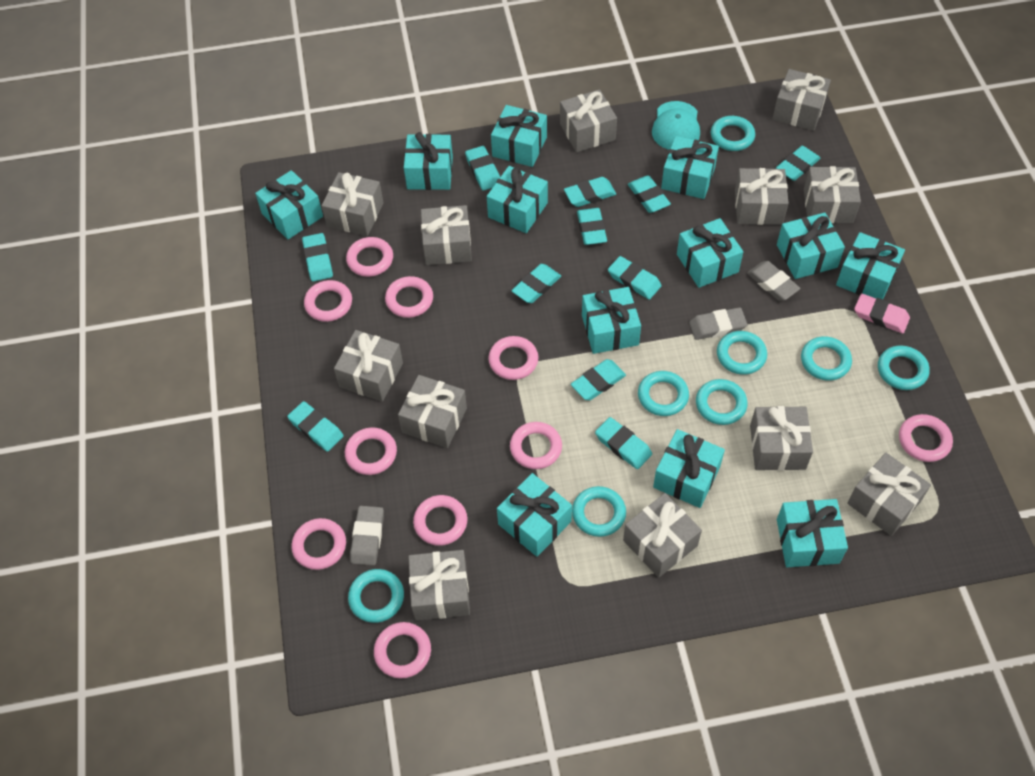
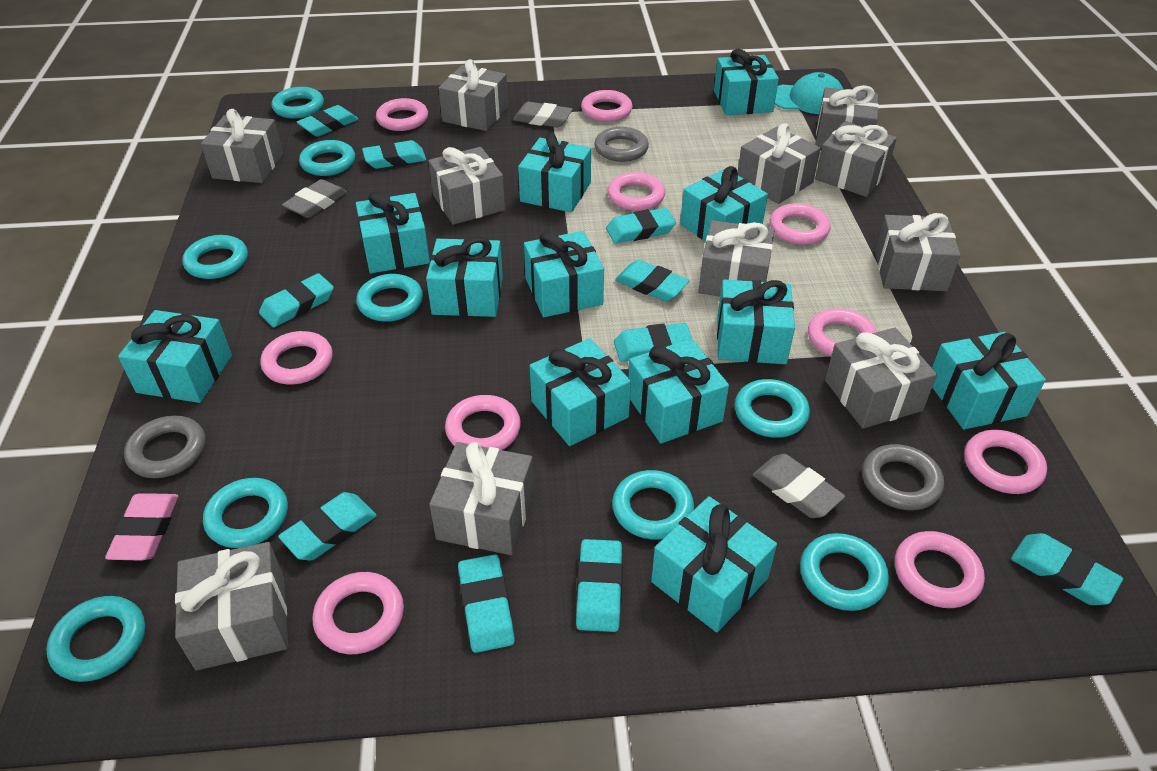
grey gift: 12 -> 11
grey ring: 0 -> 3
turquoise eraser: 11 -> 10
turquoise ring: 8 -> 9

